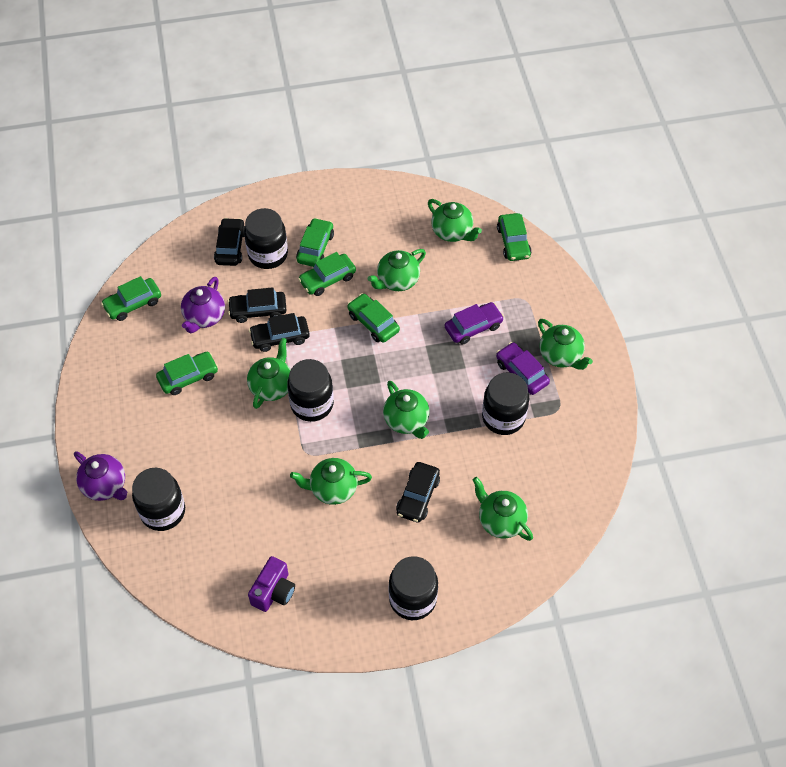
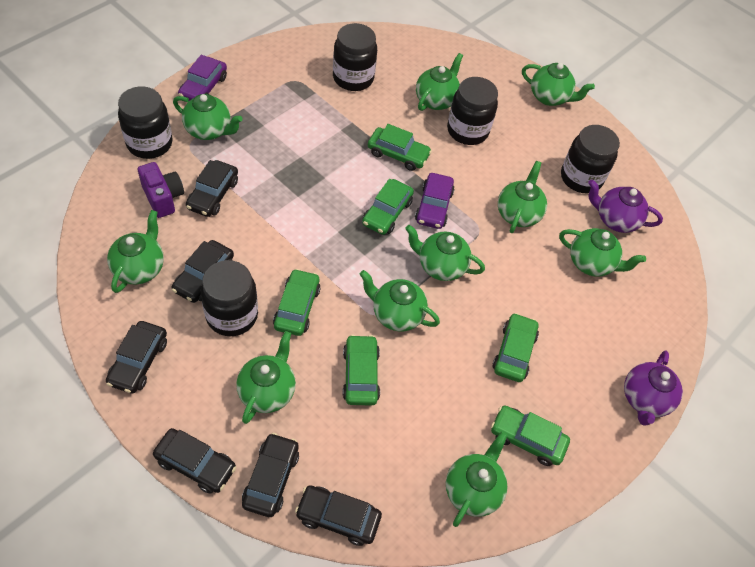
black car: 4 -> 6
green teapot: 7 -> 10

